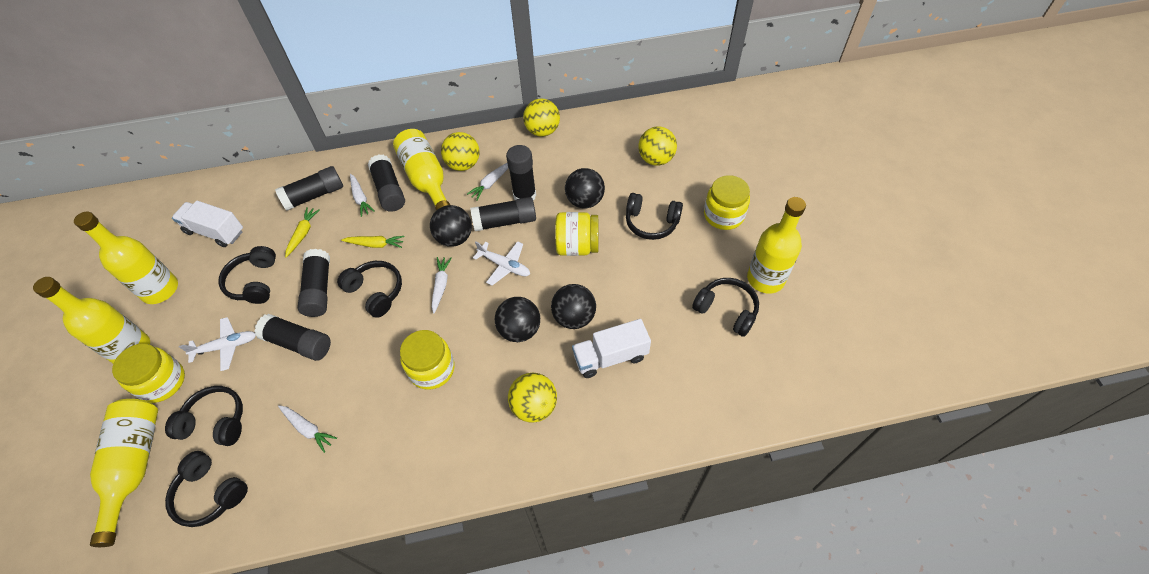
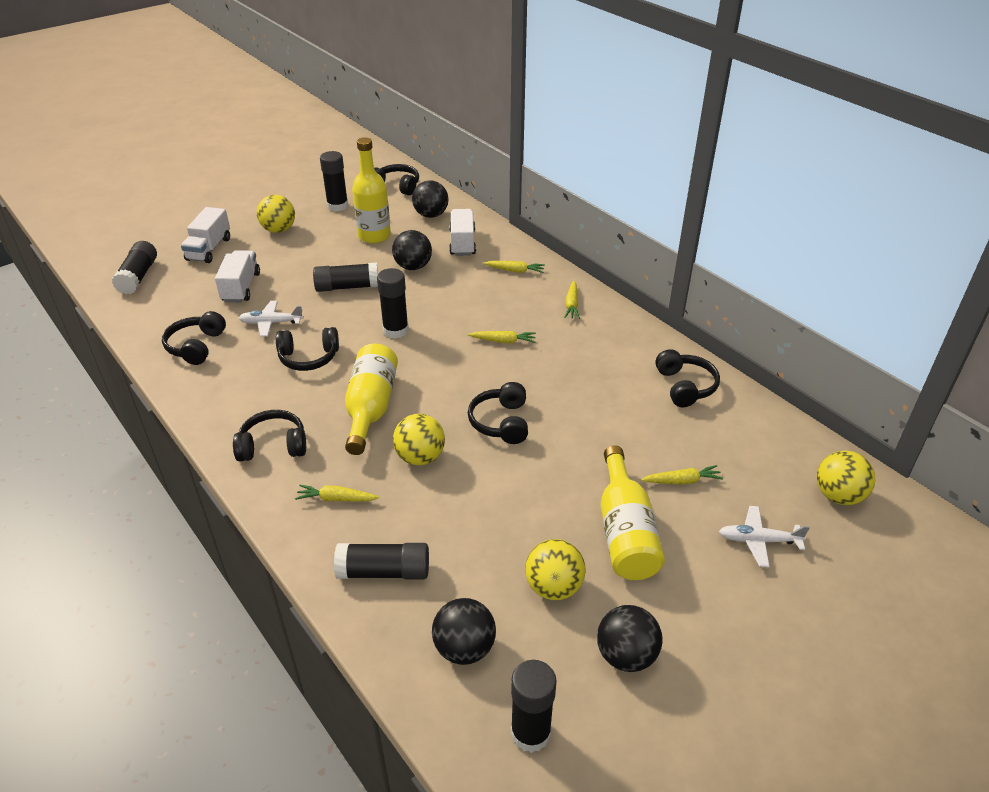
white carrot: 4 -> 0
white truck: 2 -> 3
yellow bottle: 5 -> 3
yellow carrot: 2 -> 5
yellow jar: 4 -> 0

